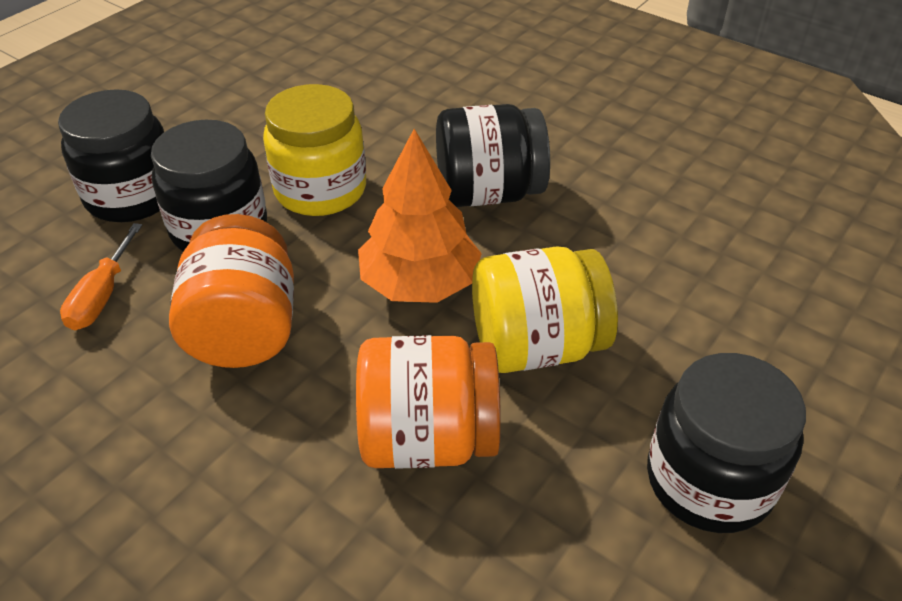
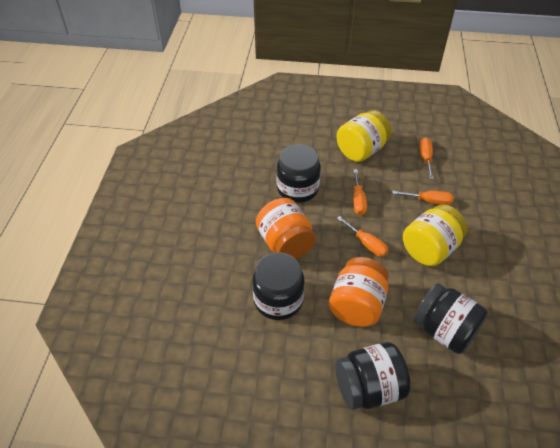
orange screwdriver: 1 -> 4
orange tree: 1 -> 0

